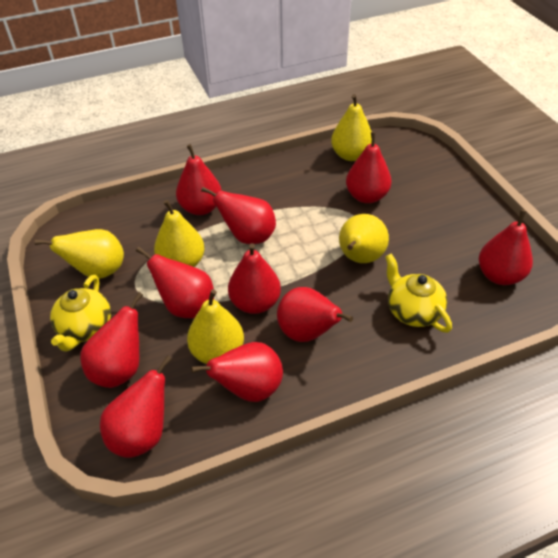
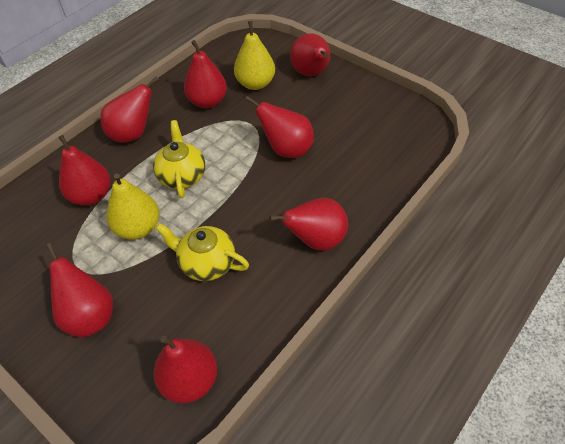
red pear: 10 -> 8
yellow pear: 5 -> 2

